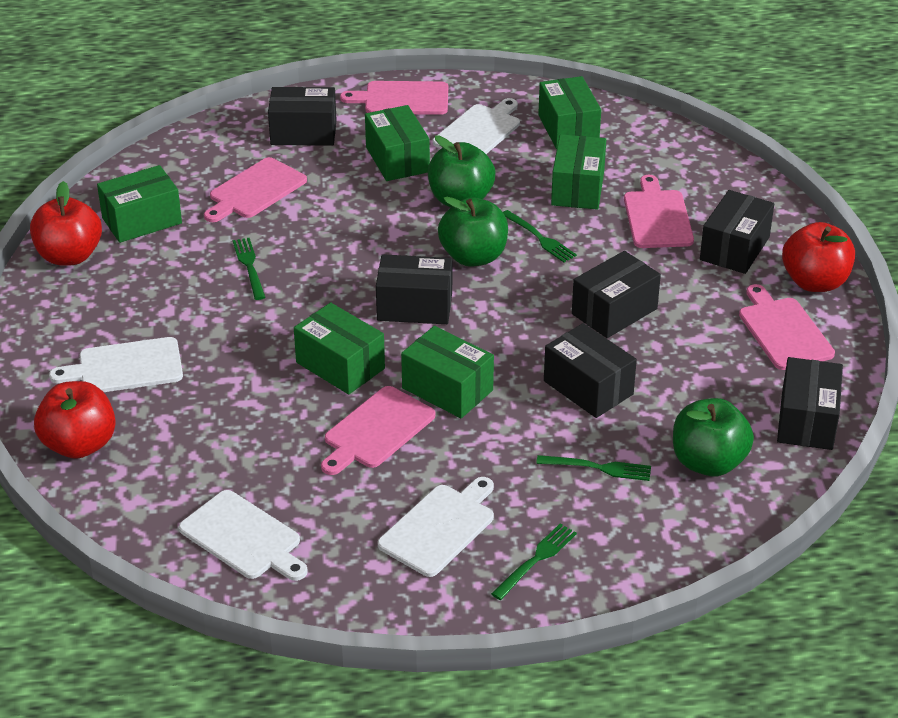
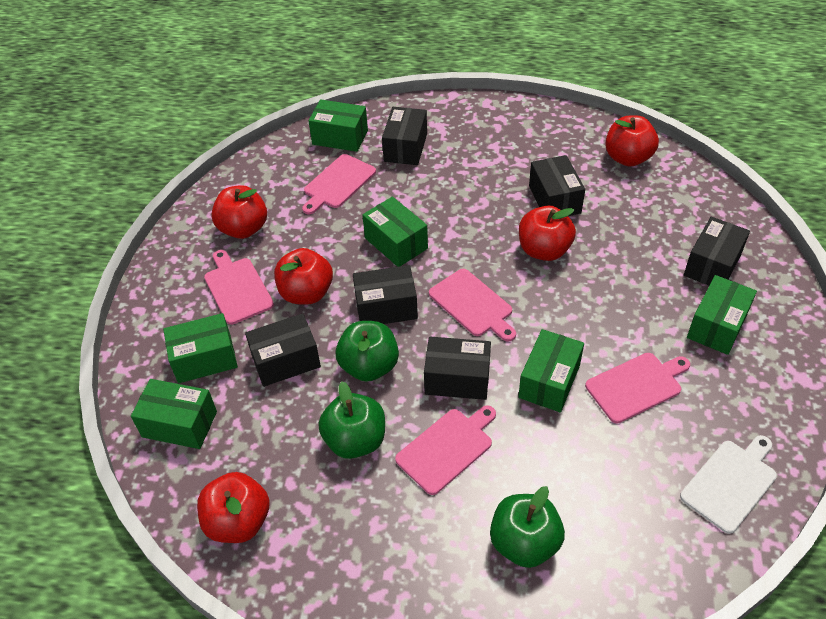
green fork: 4 -> 0
red apple: 3 -> 5
white cutting board: 4 -> 1

